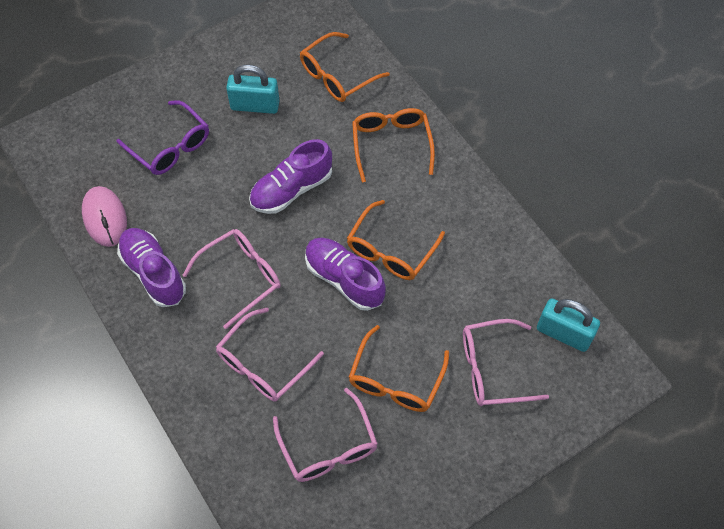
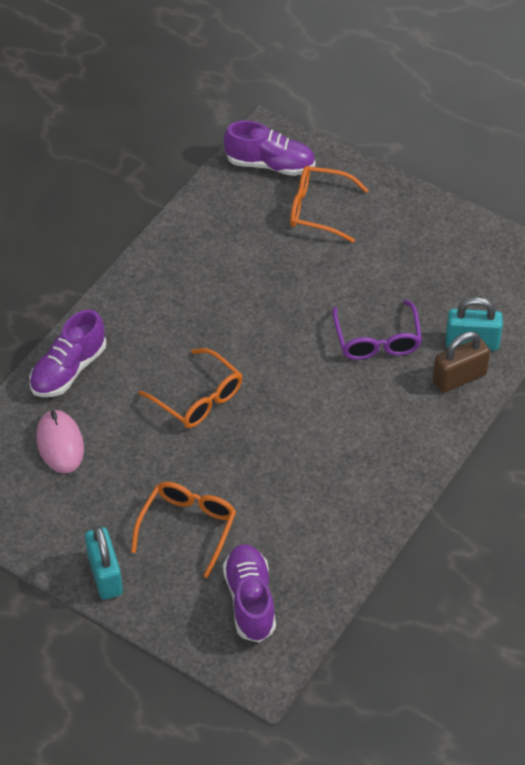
brown padlock: 0 -> 1
orange glasses: 4 -> 3
pink glasses: 4 -> 0

